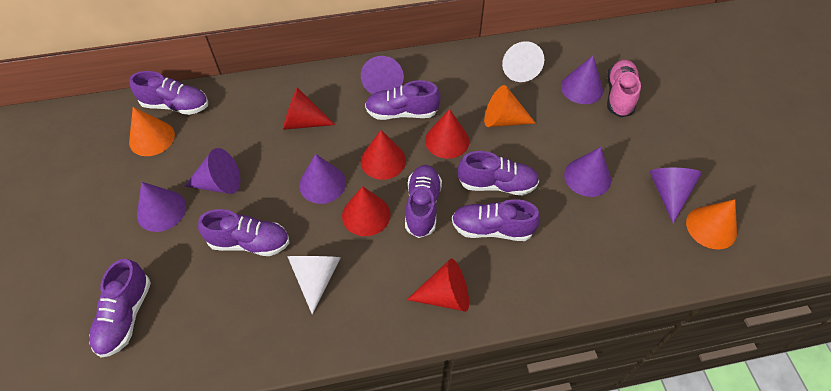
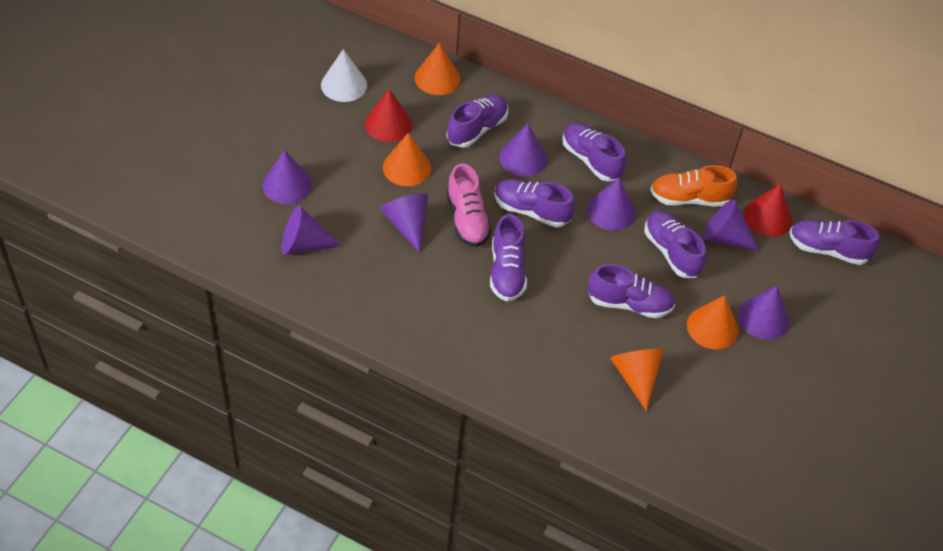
orange cone: 3 -> 4
orange shoe: 0 -> 1
red cone: 5 -> 2
white cone: 2 -> 1

